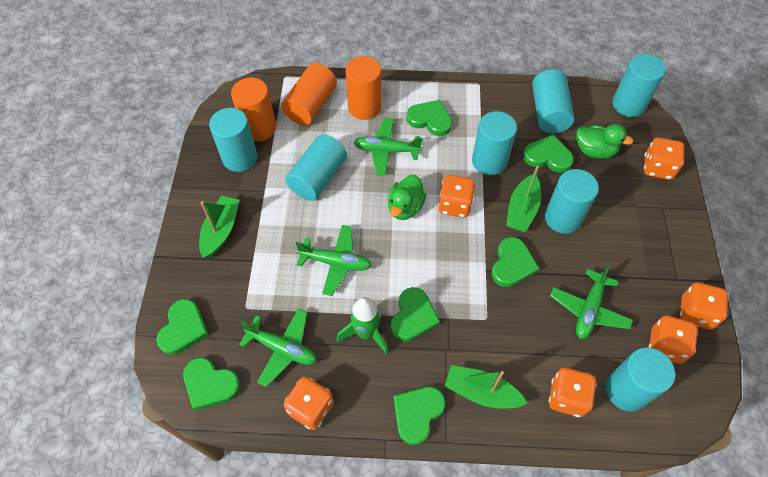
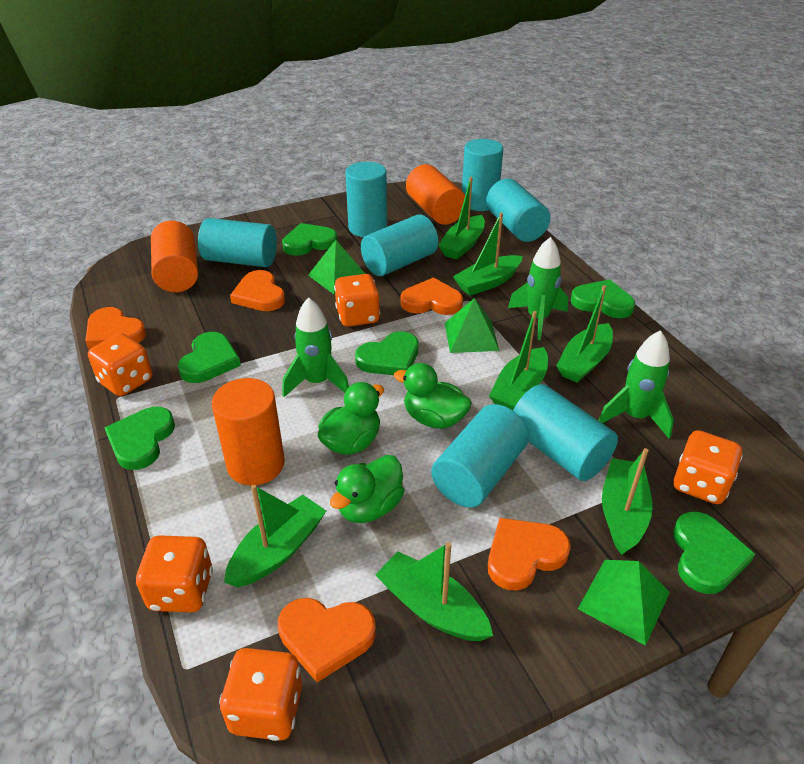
green boat: 3 -> 7
green duck: 2 -> 3
green heart: 7 -> 6
green plane: 4 -> 0
green pyramid: 0 -> 3
green rocket: 1 -> 3
orange dice: 6 -> 5
orange heart: 0 -> 5

